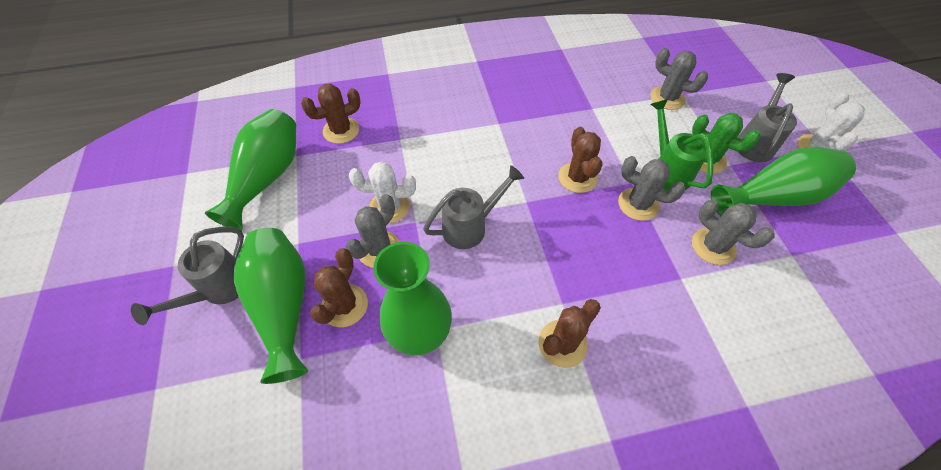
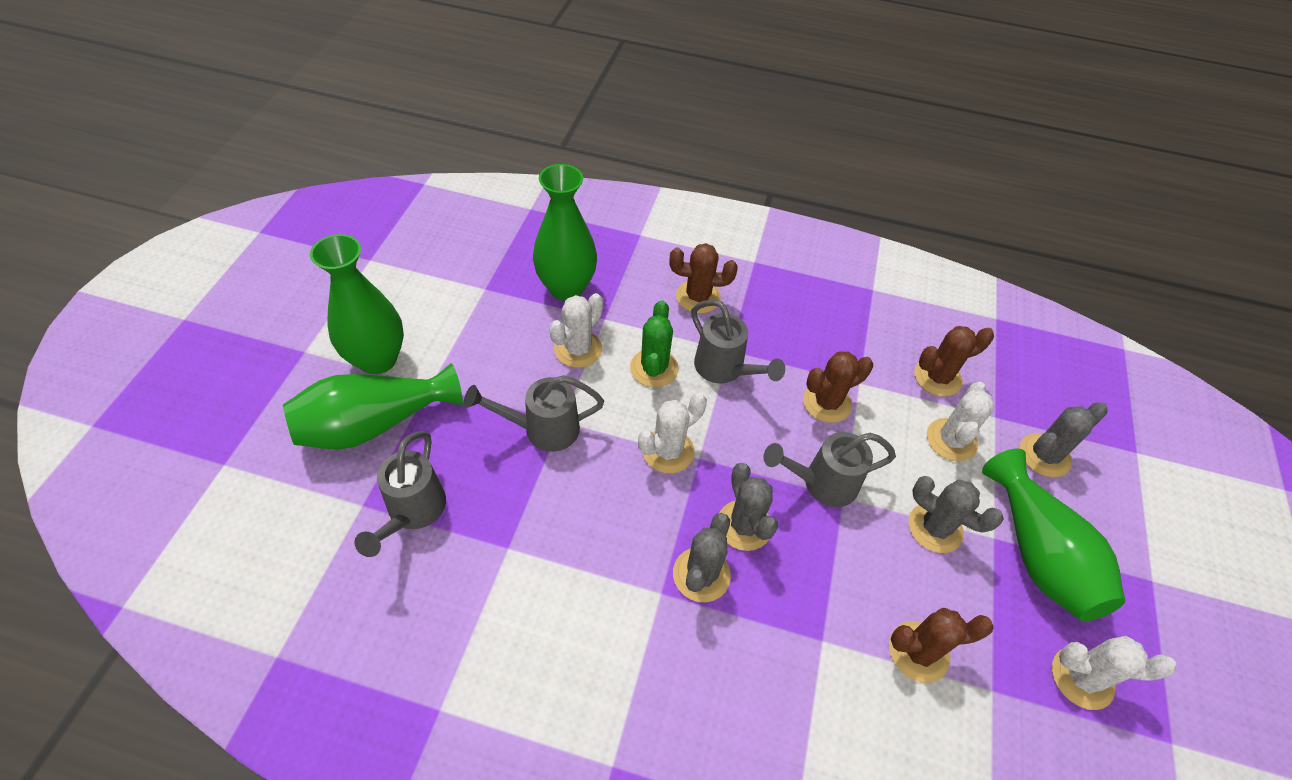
green watering can: 1 -> 0
grey watering can: 3 -> 4
white cactus: 2 -> 4

